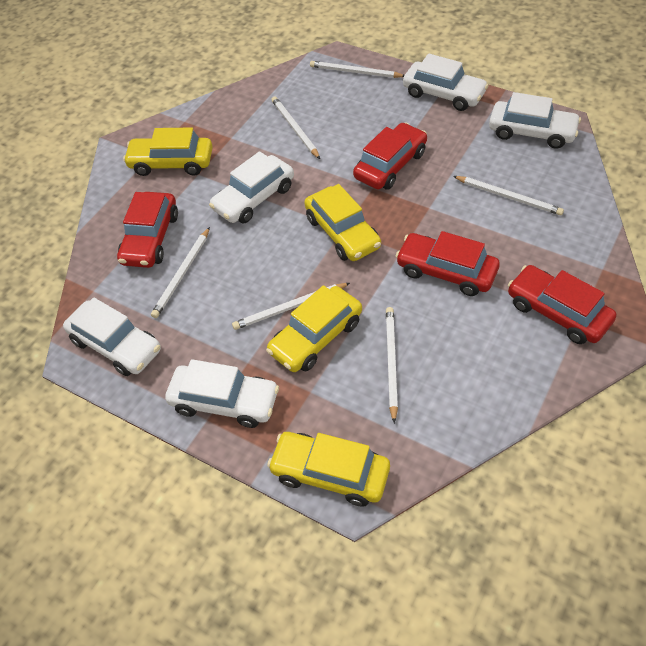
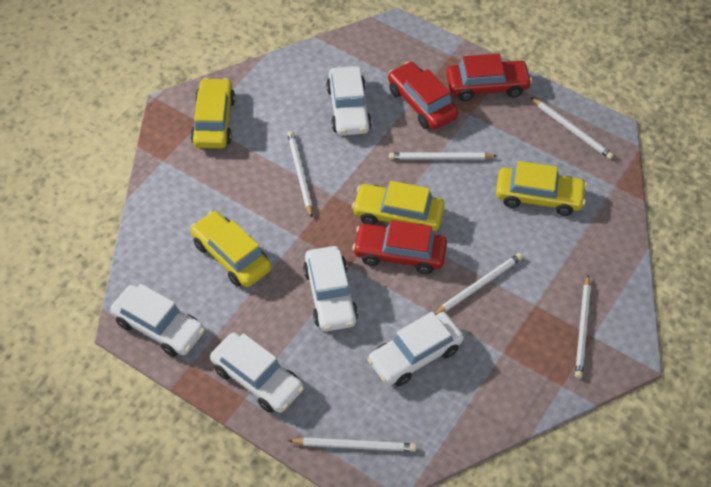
red car: 4 -> 3

